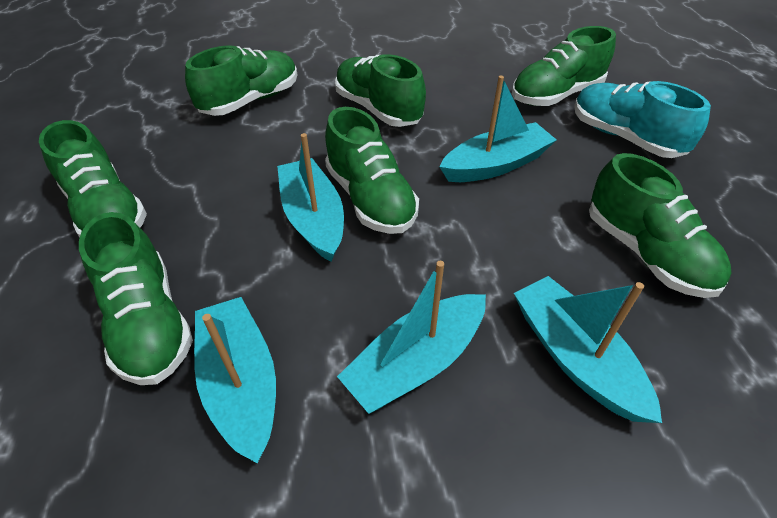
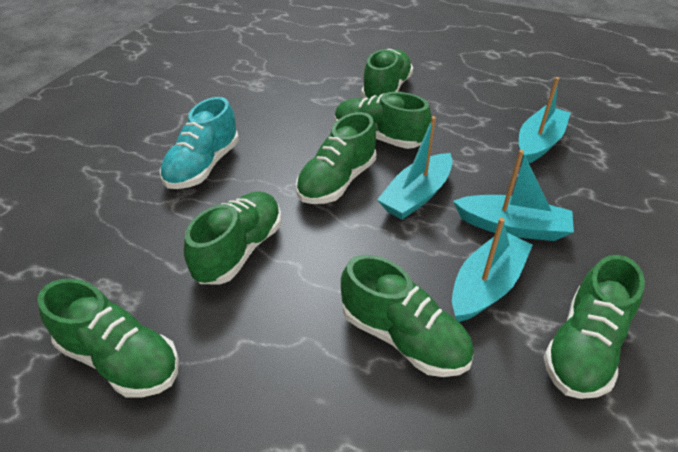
turquoise boat: 5 -> 4

